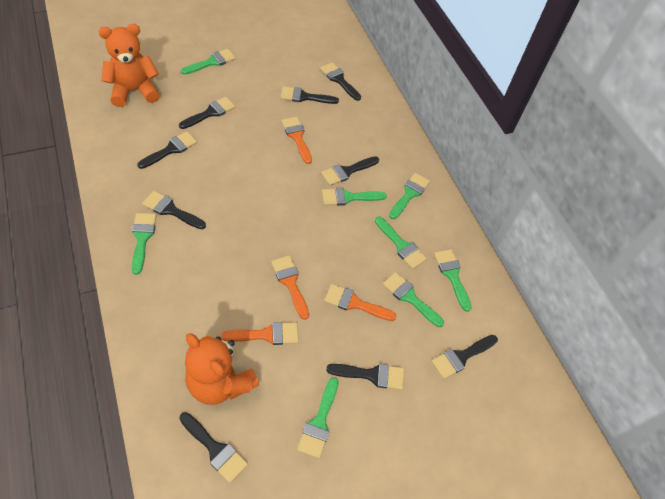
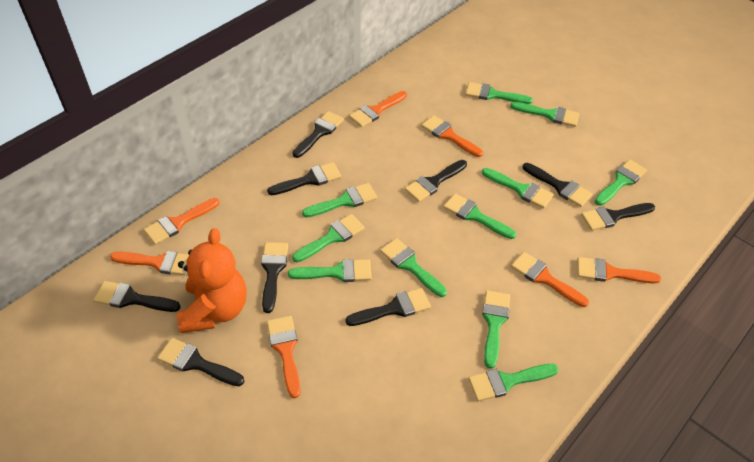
green brush: 8 -> 11
orange brush: 4 -> 7
orange teddy bear: 2 -> 1

